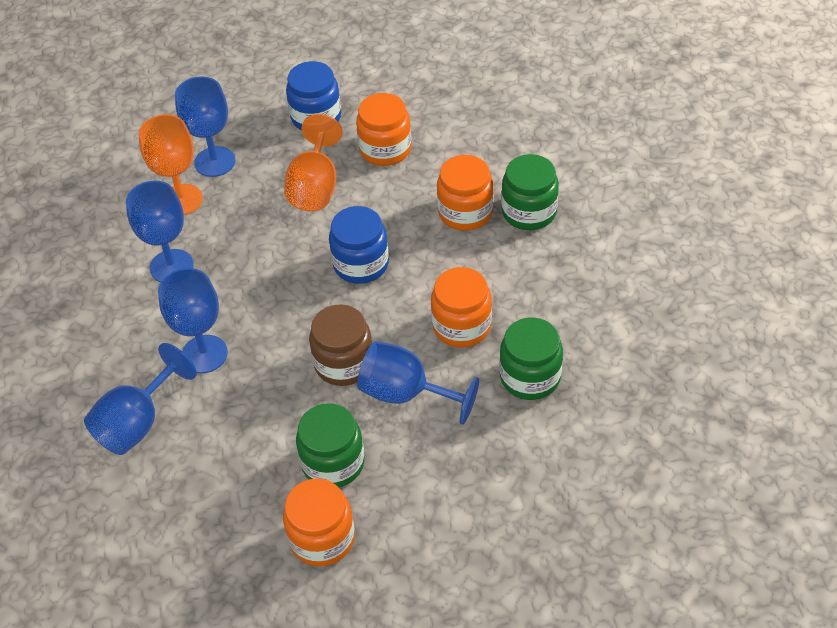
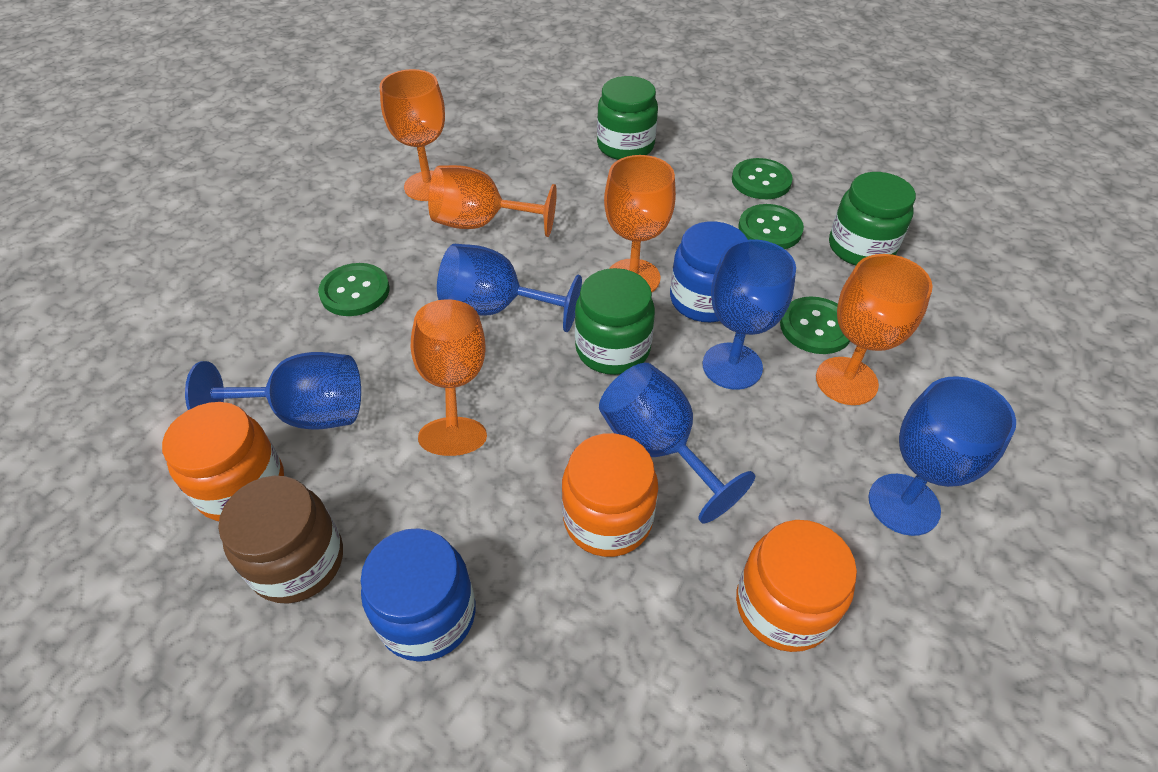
green button: 0 -> 4
orange goblet: 2 -> 5
orange jar: 4 -> 3

